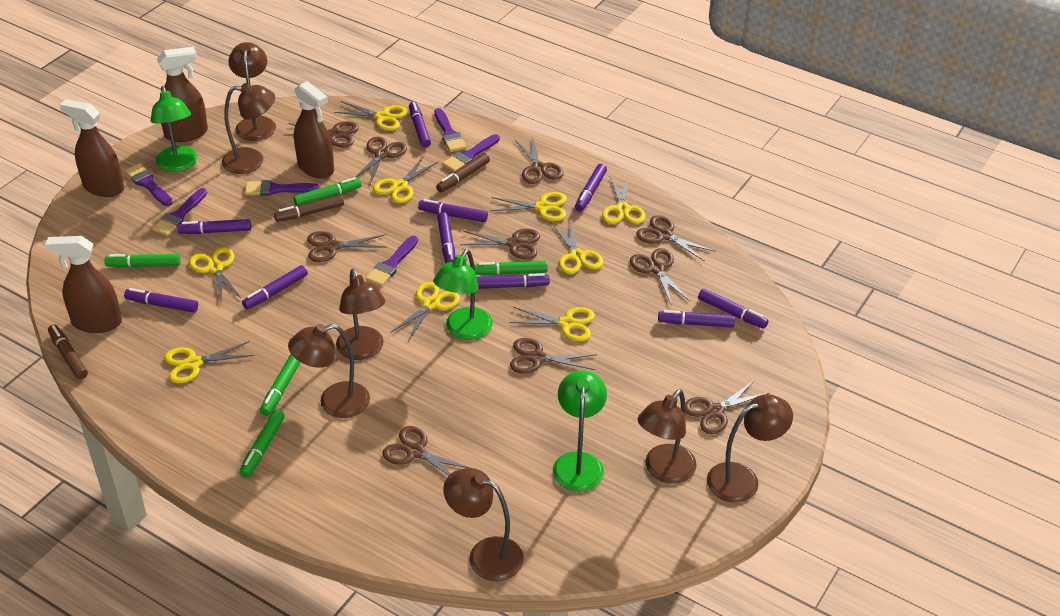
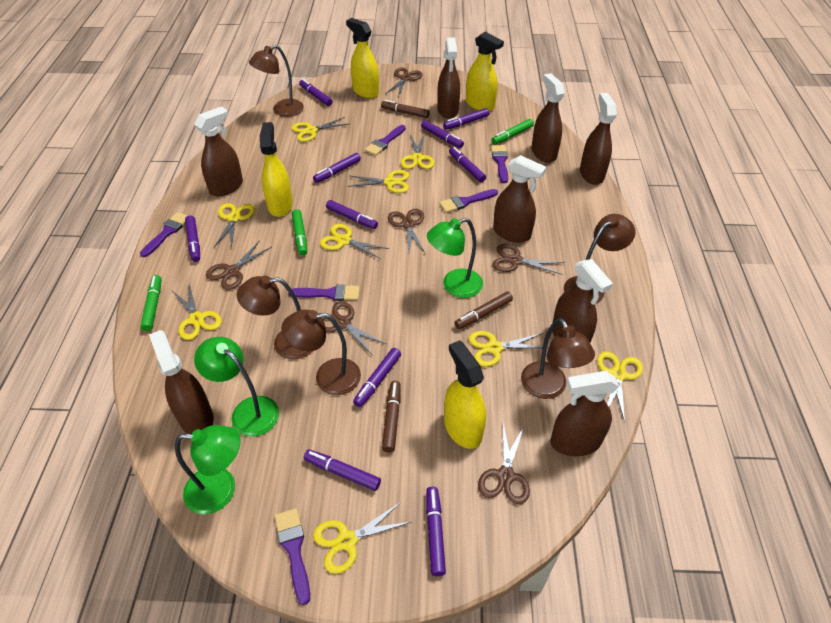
brown lamp: 7 -> 5
brown scissors: 10 -> 6
brown spray bottle: 4 -> 8
green marker: 5 -> 3
yellow spray bottle: 0 -> 4

